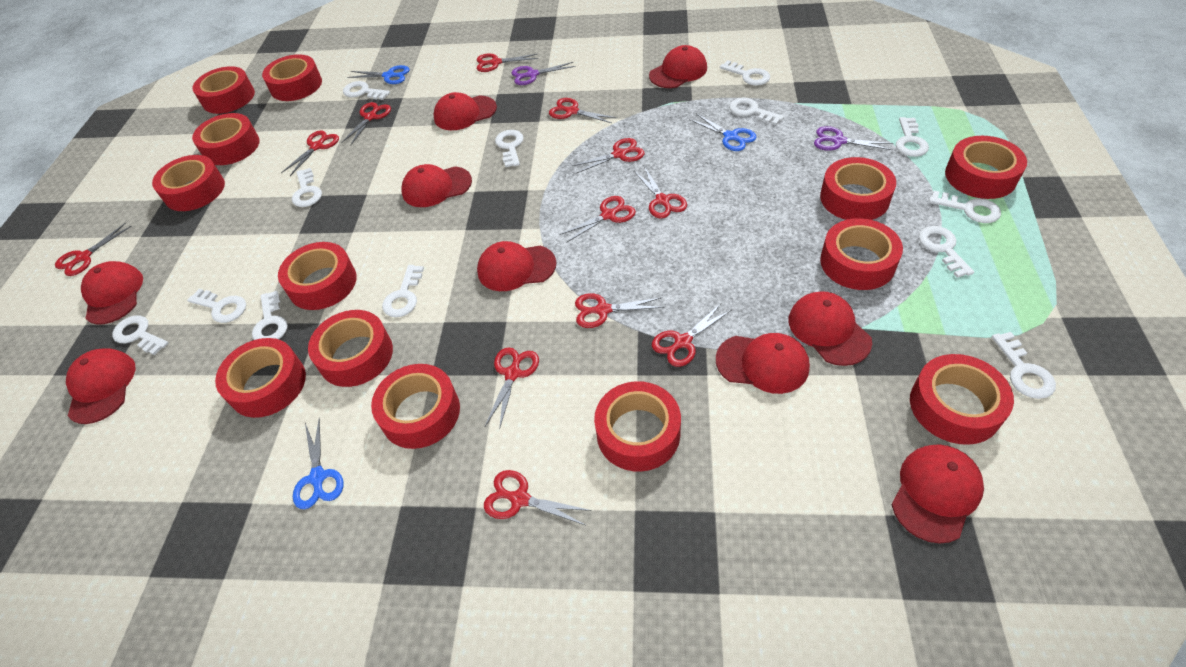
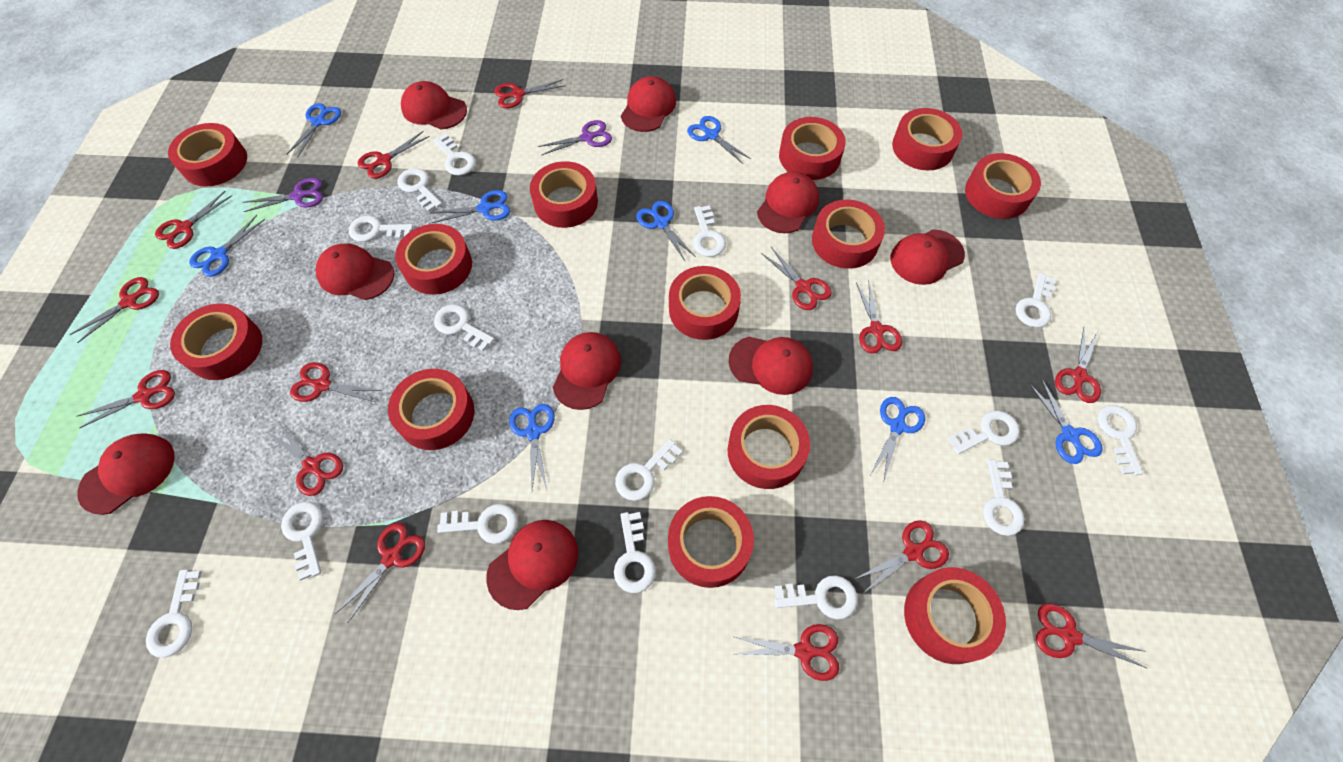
blue scissors: 3 -> 8
red scissors: 12 -> 14
white key: 13 -> 15

